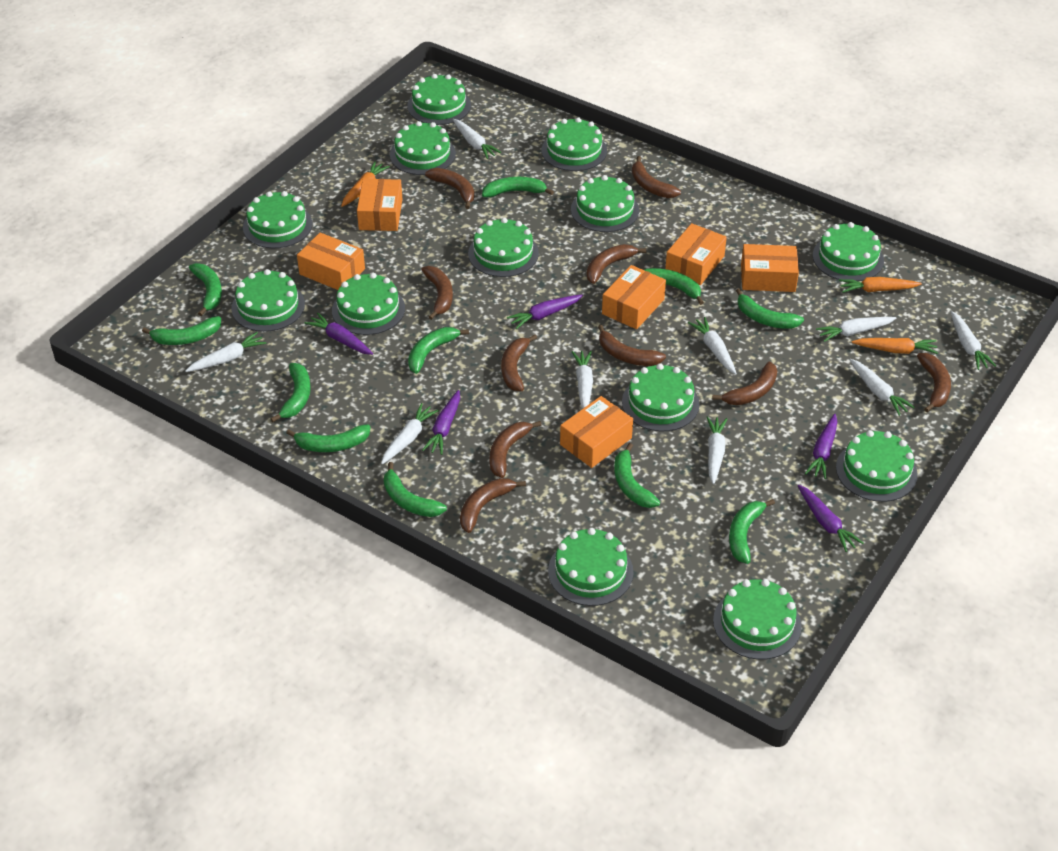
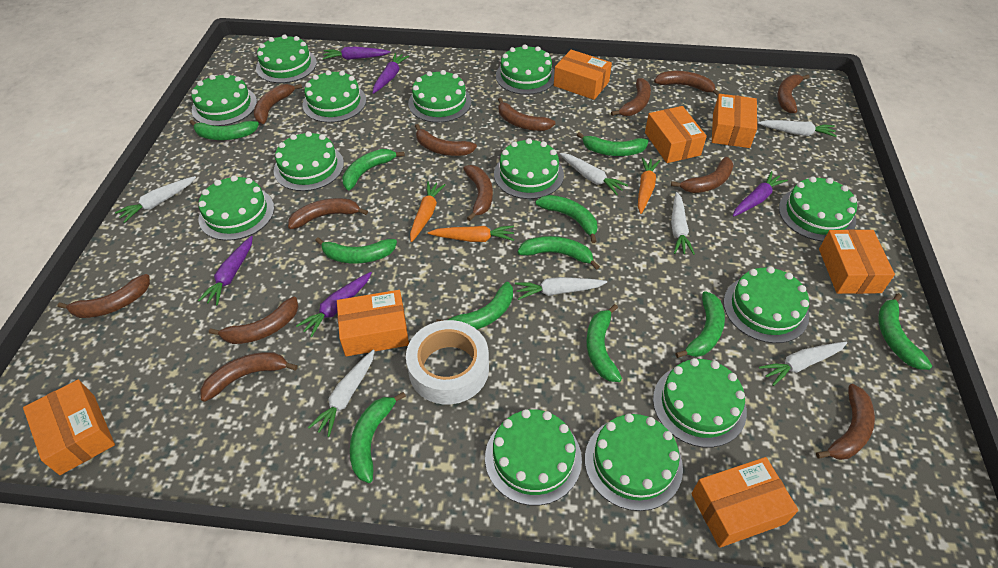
brown banana: 10 -> 13
orange box: 6 -> 7
white carrot: 9 -> 7
white tape: 0 -> 1

